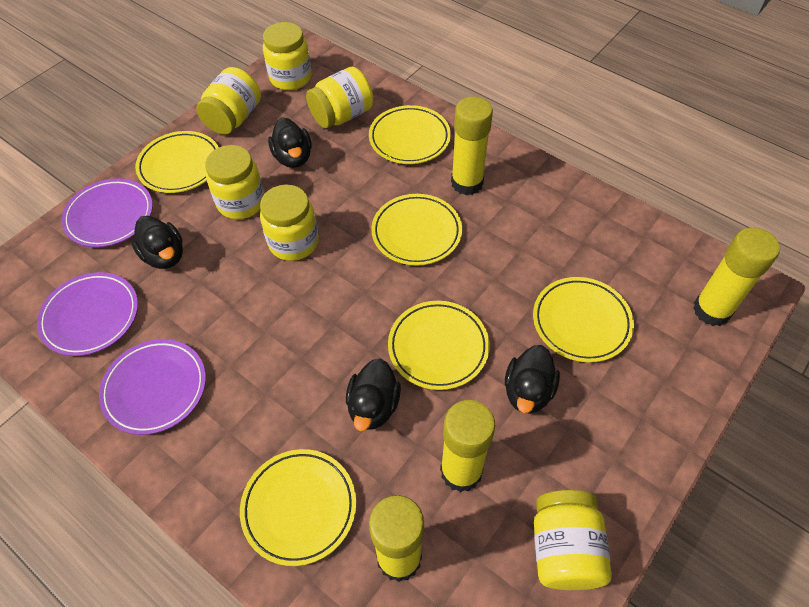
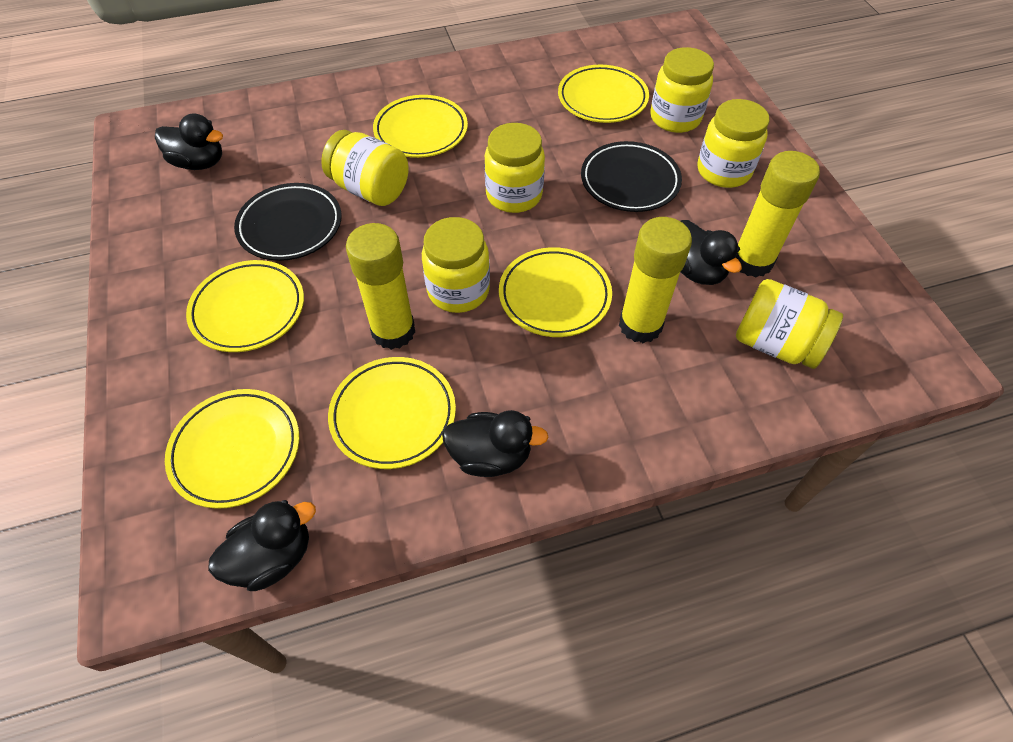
black plate: 0 -> 2
purple plate: 3 -> 0
yellow glue stick: 4 -> 3

